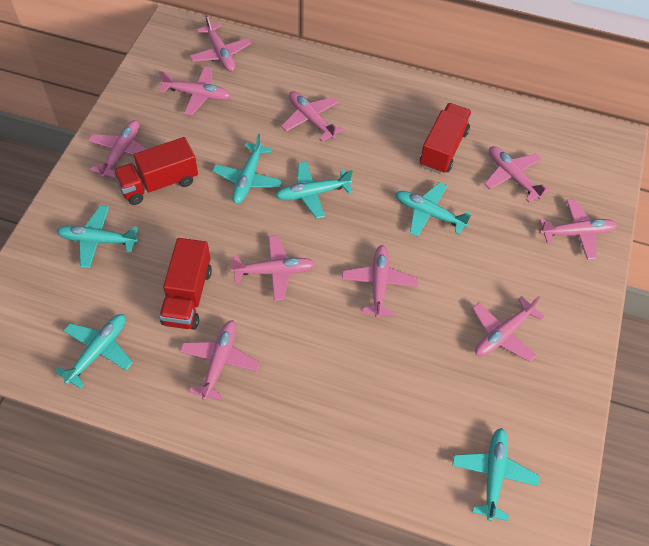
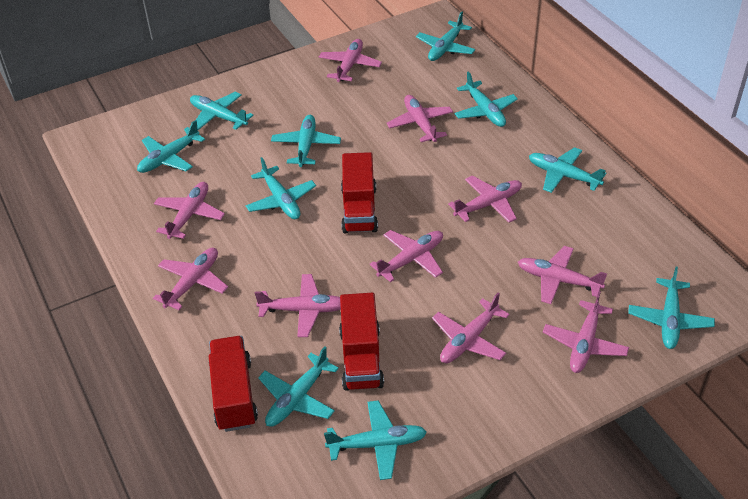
turquoise plane: 6 -> 10

